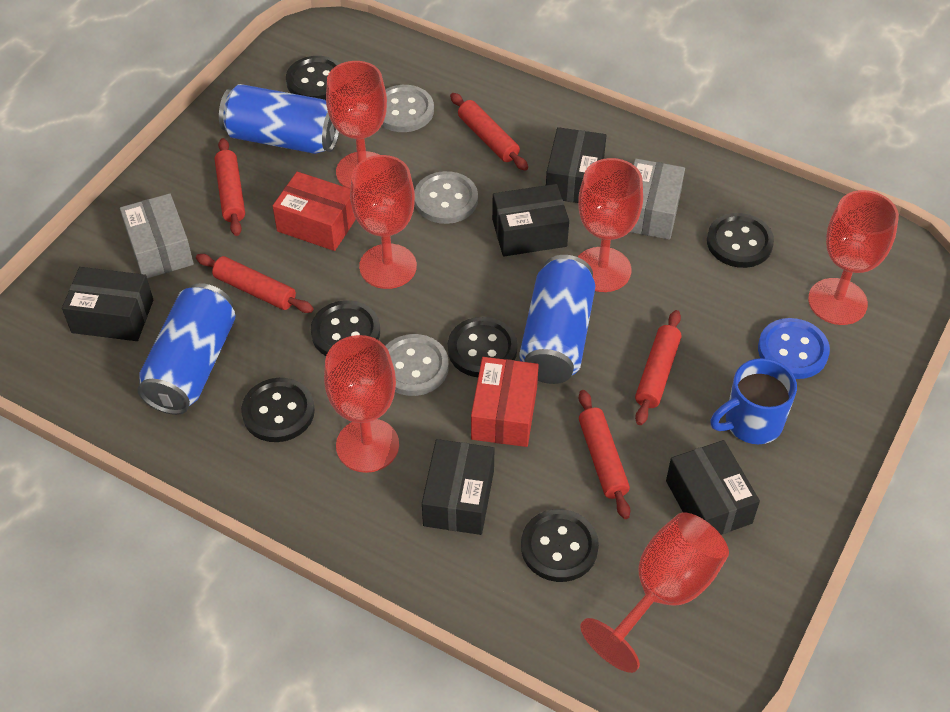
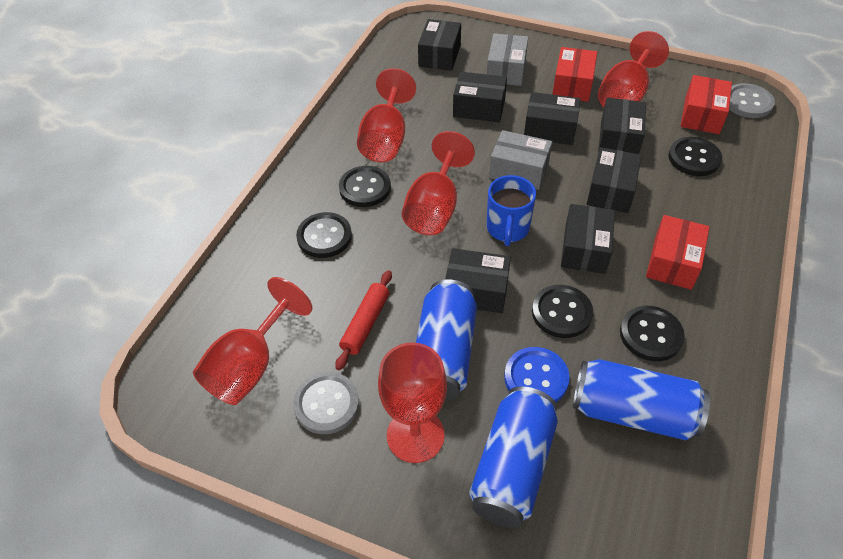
black box: 5 -> 7
black button: 6 -> 5
grey button: 3 -> 2
red box: 2 -> 3
red goblet: 6 -> 5
red rolling pin: 5 -> 1

